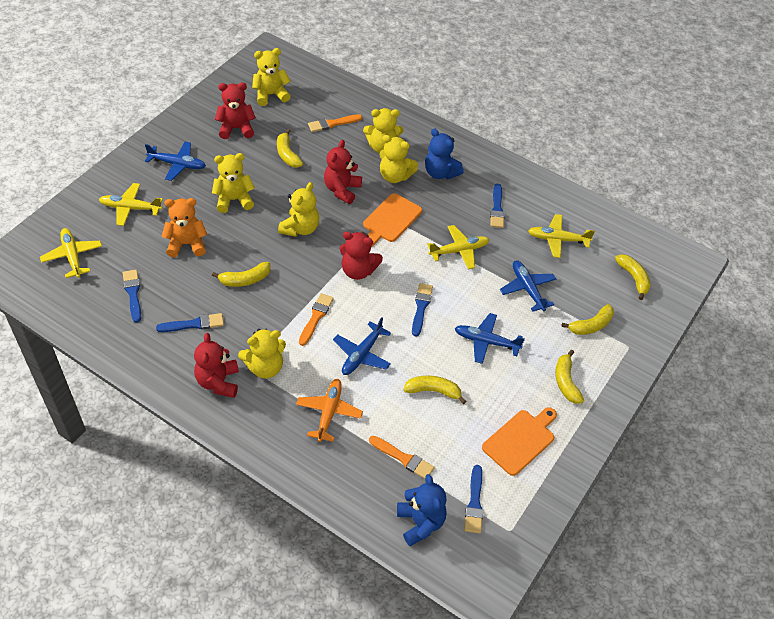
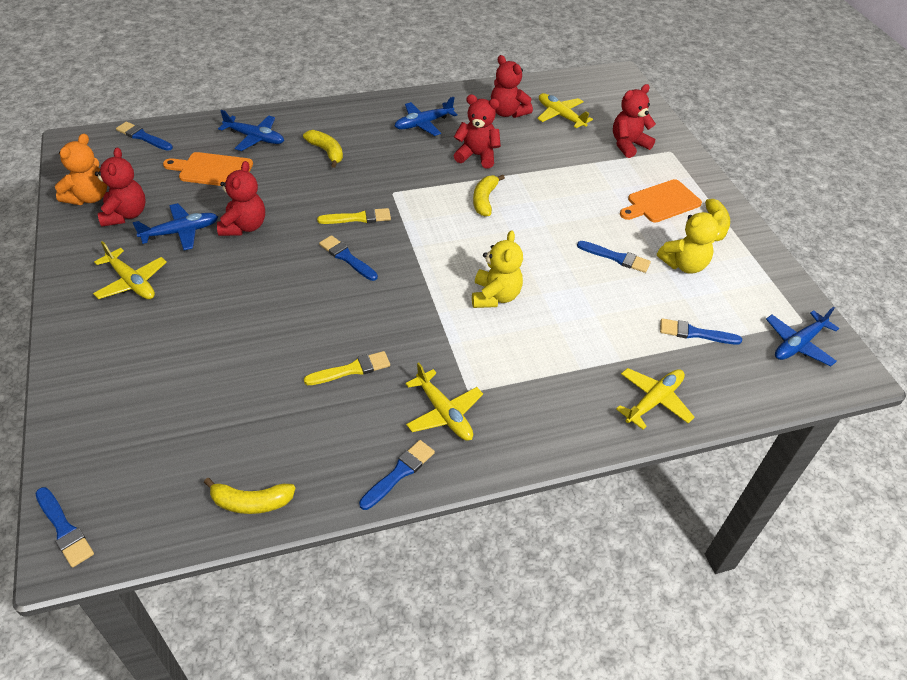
blue brush: 5 -> 6
blue teddy bear: 2 -> 0
orange brush: 3 -> 0
orange plane: 1 -> 0
red teddy bear: 4 -> 5
yellow banana: 6 -> 4
yellow brush: 0 -> 2
yellow teddy bear: 6 -> 2

